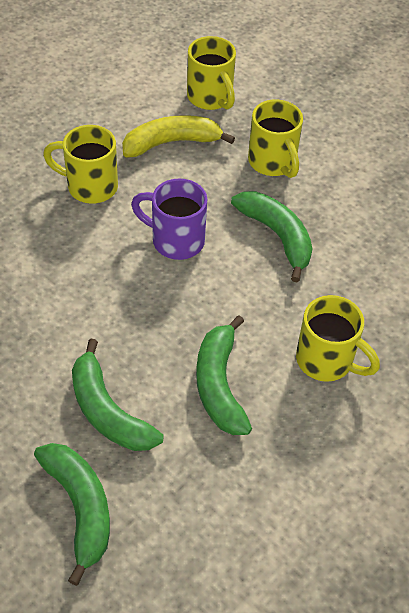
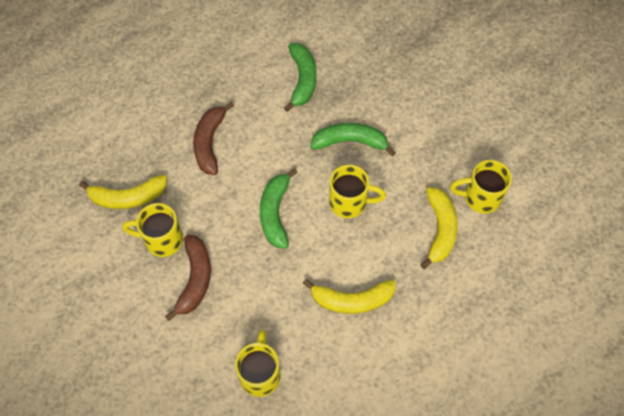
brown banana: 0 -> 2
green banana: 4 -> 3
purple mug: 1 -> 0
yellow banana: 1 -> 3

